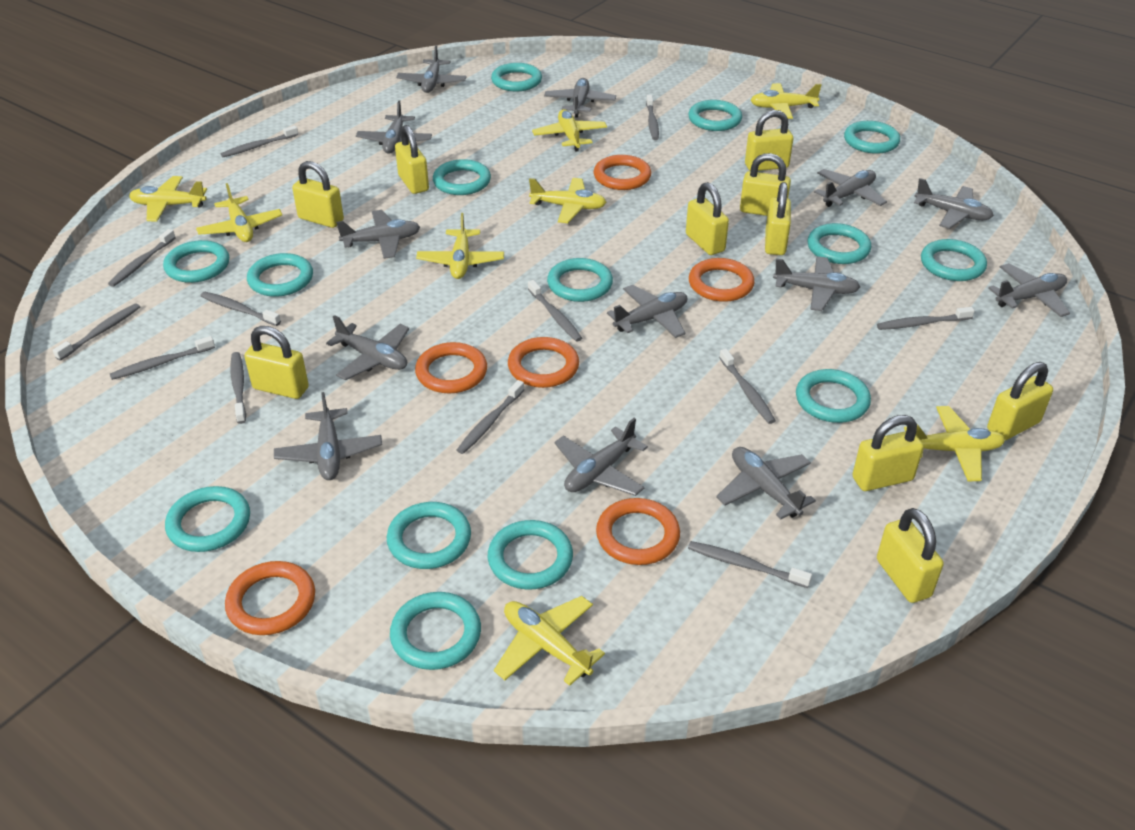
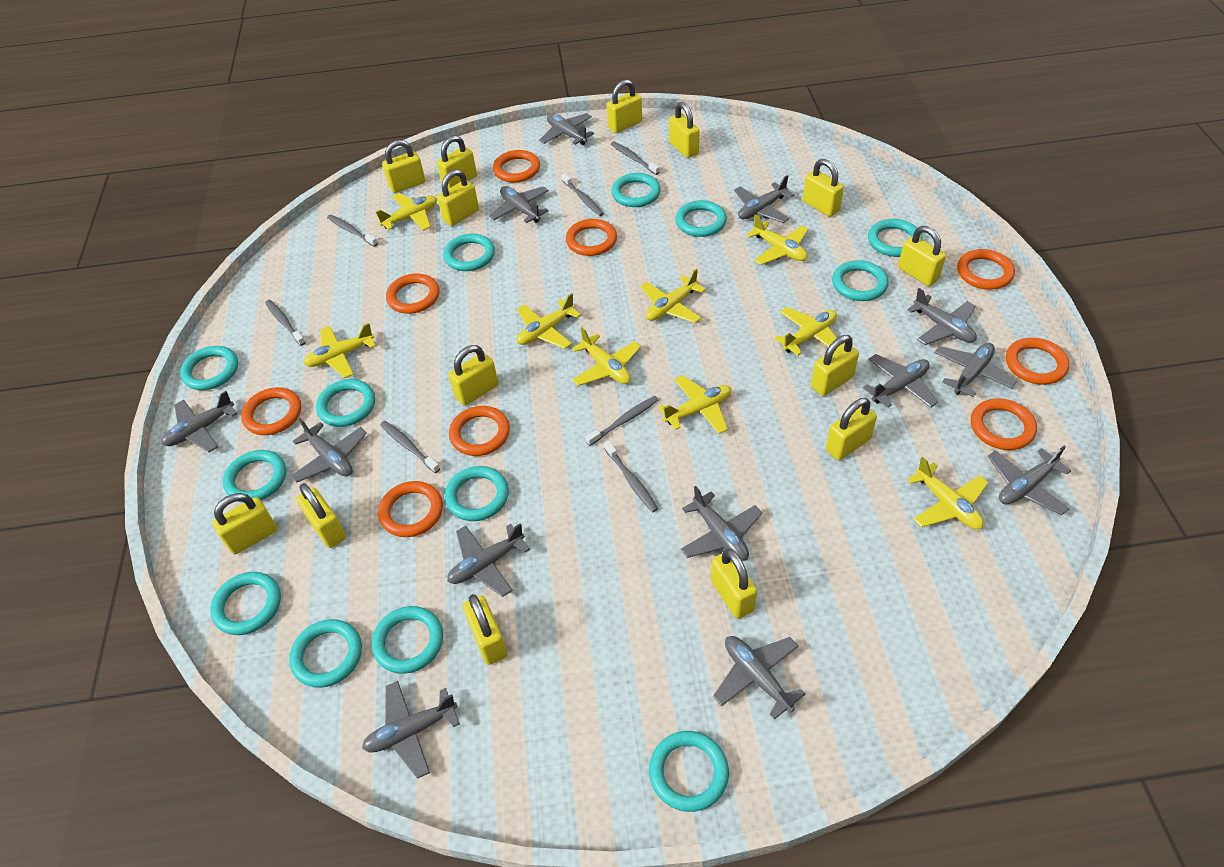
grey toothbrush: 12 -> 7
orange ring: 6 -> 9
turquoise ring: 14 -> 13
yellow padlock: 10 -> 14
yellow plane: 8 -> 9

